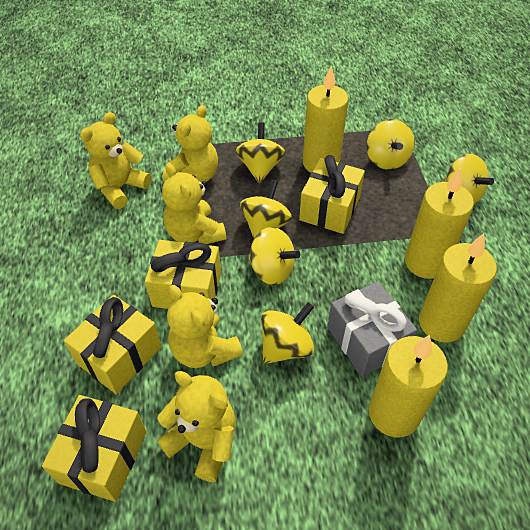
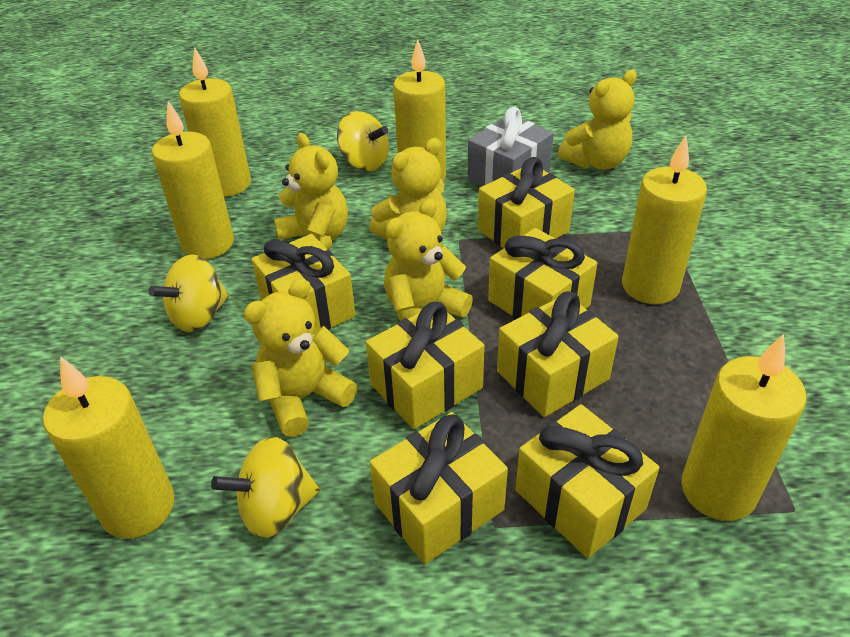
yellow candle: 4 -> 6
yellow gift: 4 -> 7
yellow spinning top: 6 -> 3

